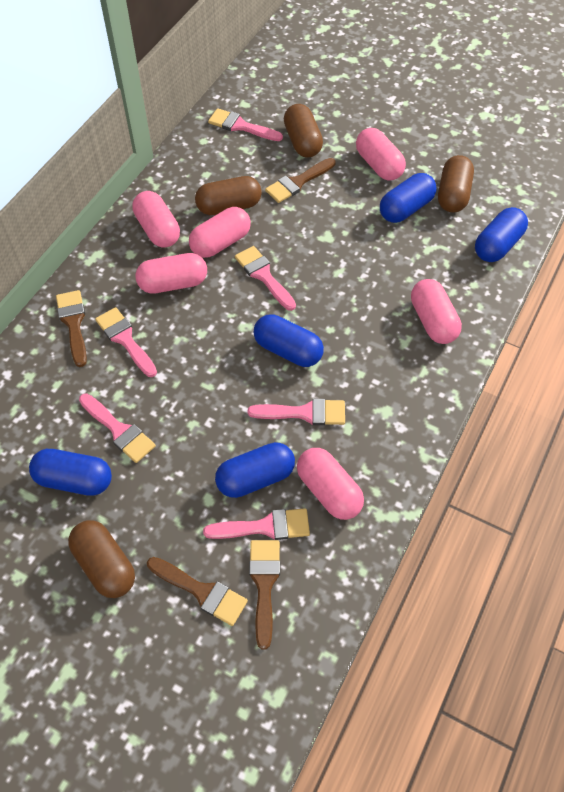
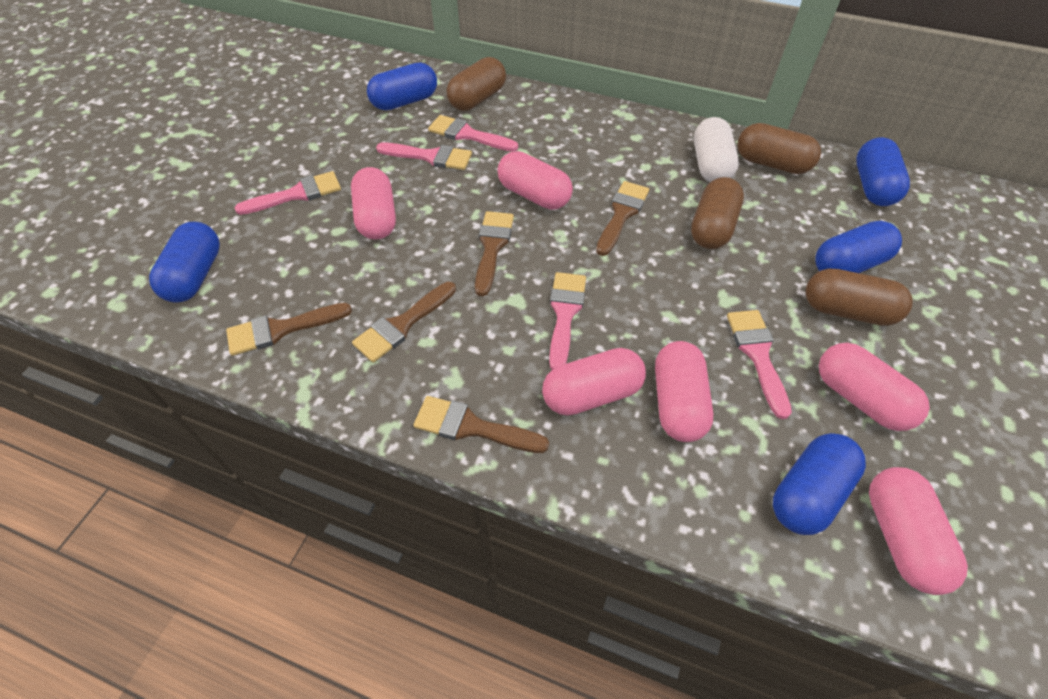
brown brush: 4 -> 5
pink brush: 6 -> 5
white capsule: 0 -> 1

